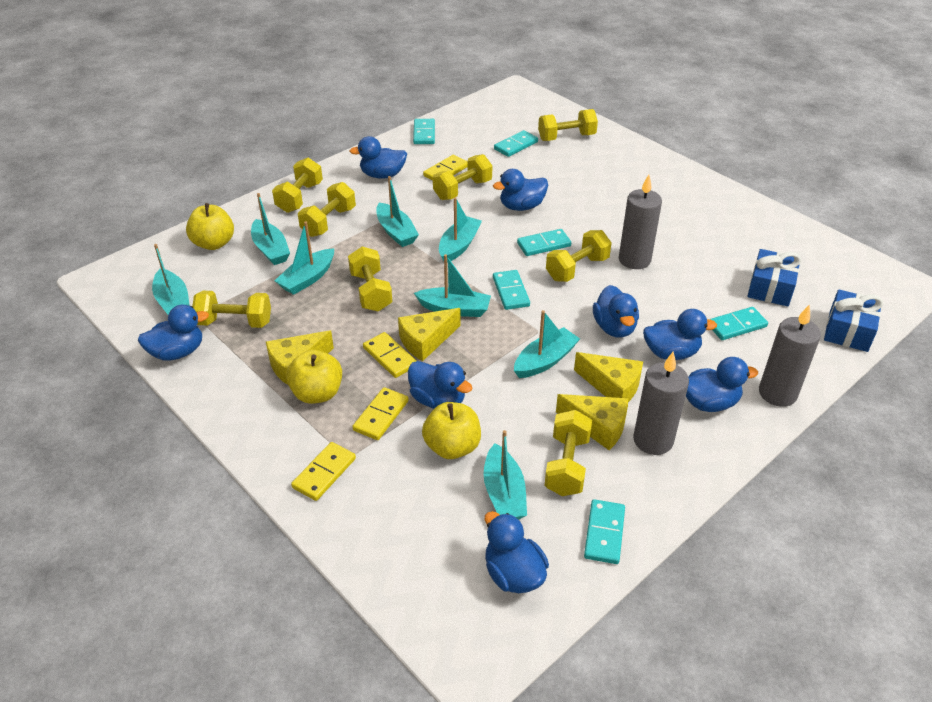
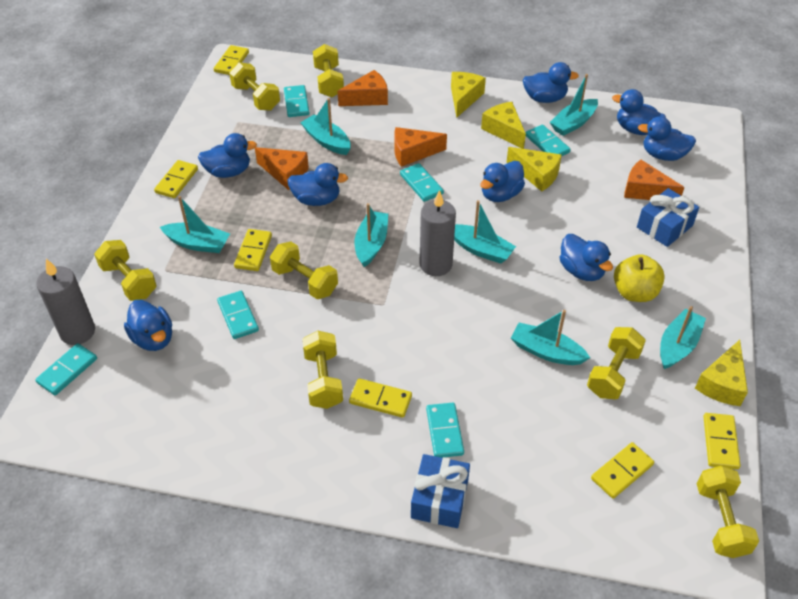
grey candle: 3 -> 2
orange cheese: 0 -> 4
turquoise boat: 8 -> 7
yellow apple: 3 -> 1
yellow domino: 4 -> 6
yellow dumbbell: 8 -> 7

